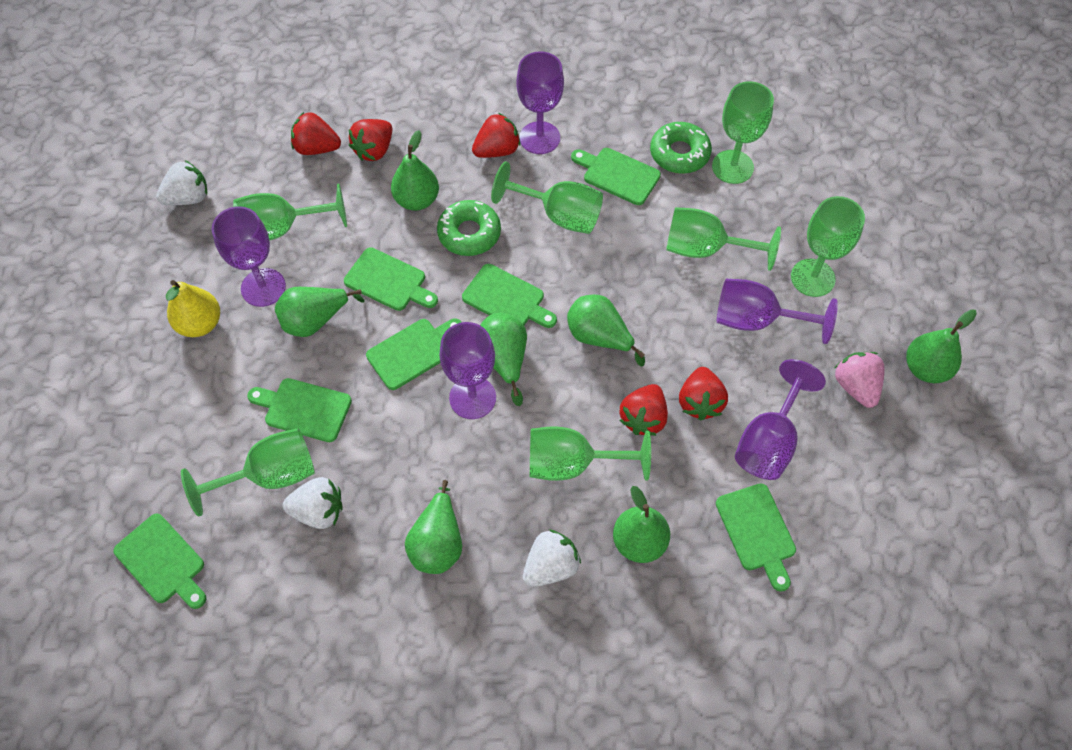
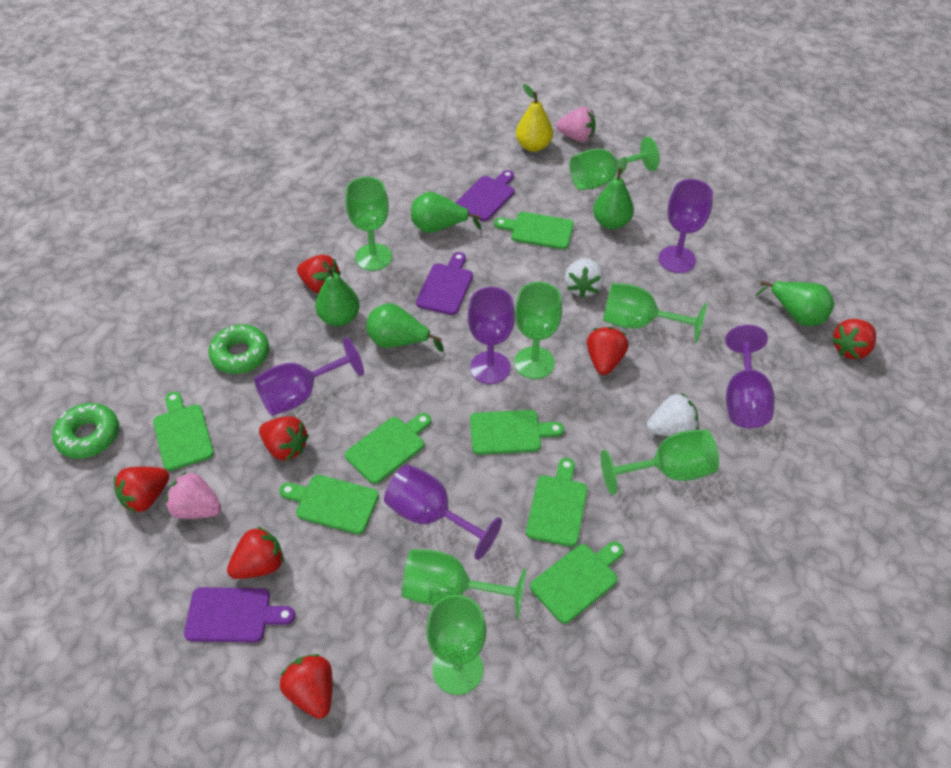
green pear: 7 -> 5
pink strawberry: 1 -> 2
purple cutting board: 0 -> 3
red strawberry: 5 -> 7
white strawberry: 3 -> 2

